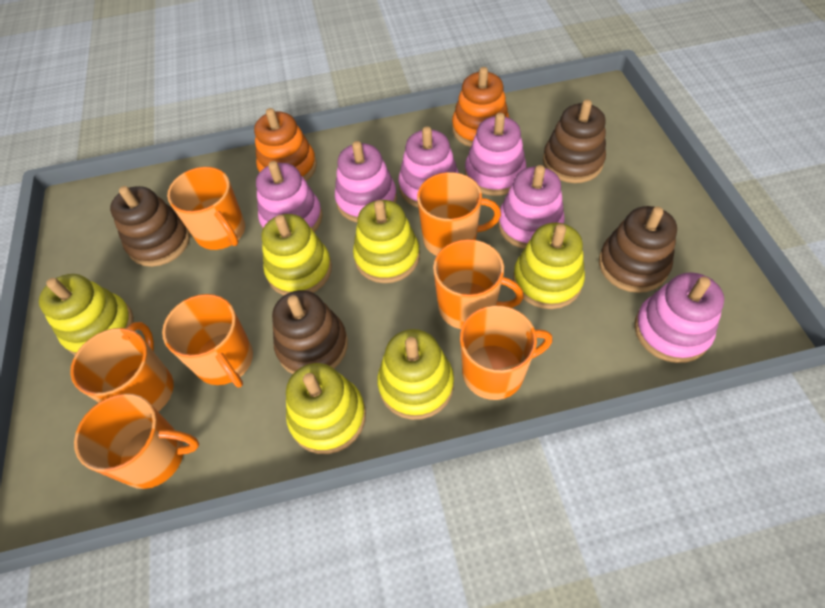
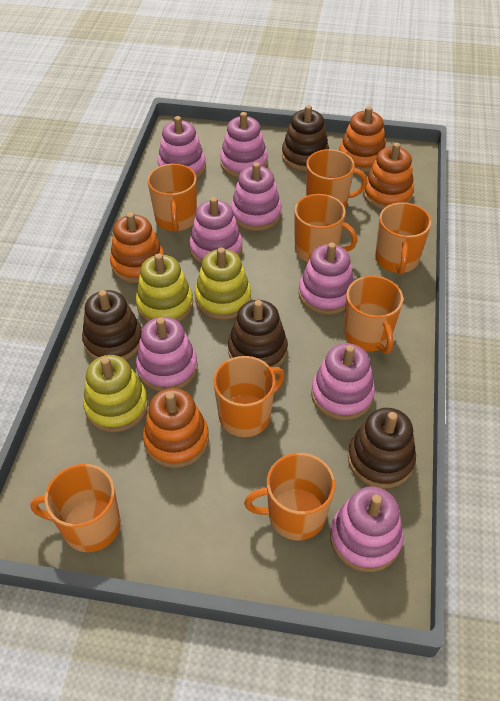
orange mug: 7 -> 8
orange stacking toy: 2 -> 4
pink stacking toy: 6 -> 8
yellow stacking toy: 6 -> 3

